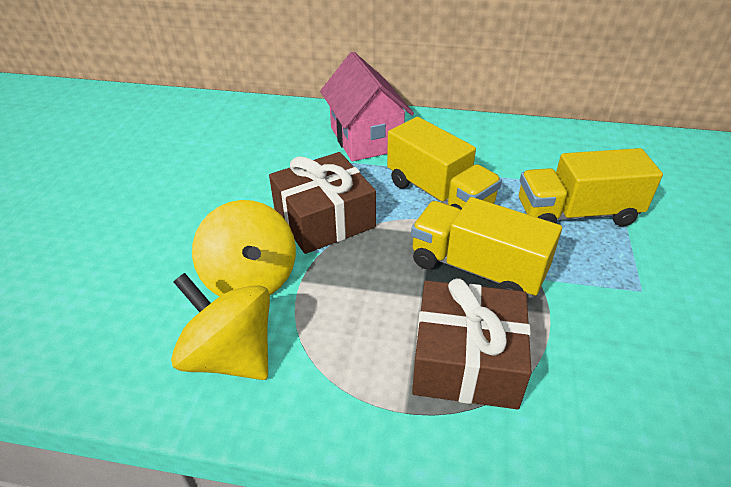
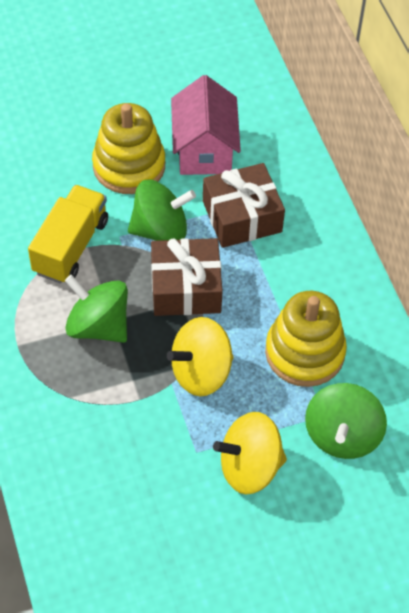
green spinning top: 0 -> 3
yellow stacking toy: 0 -> 2
yellow truck: 3 -> 1

